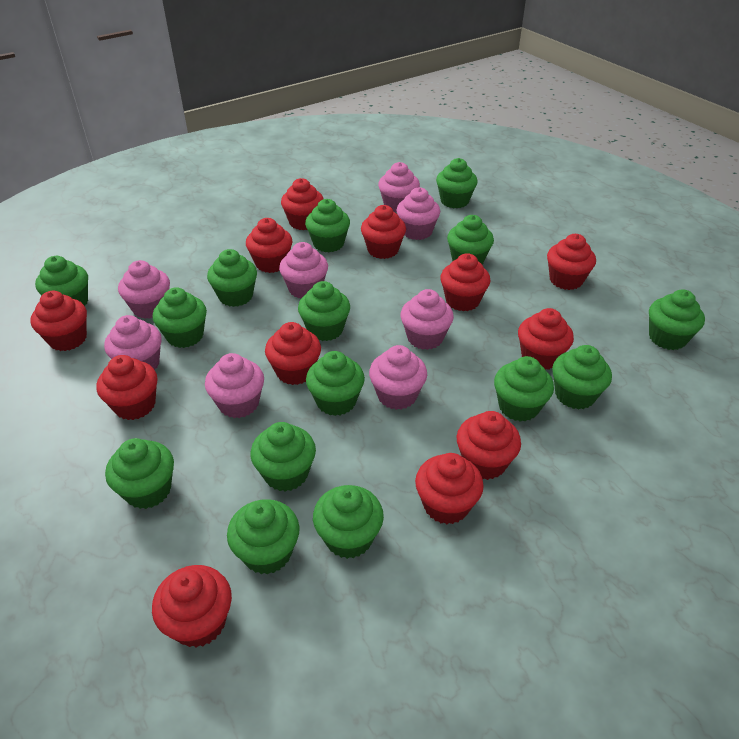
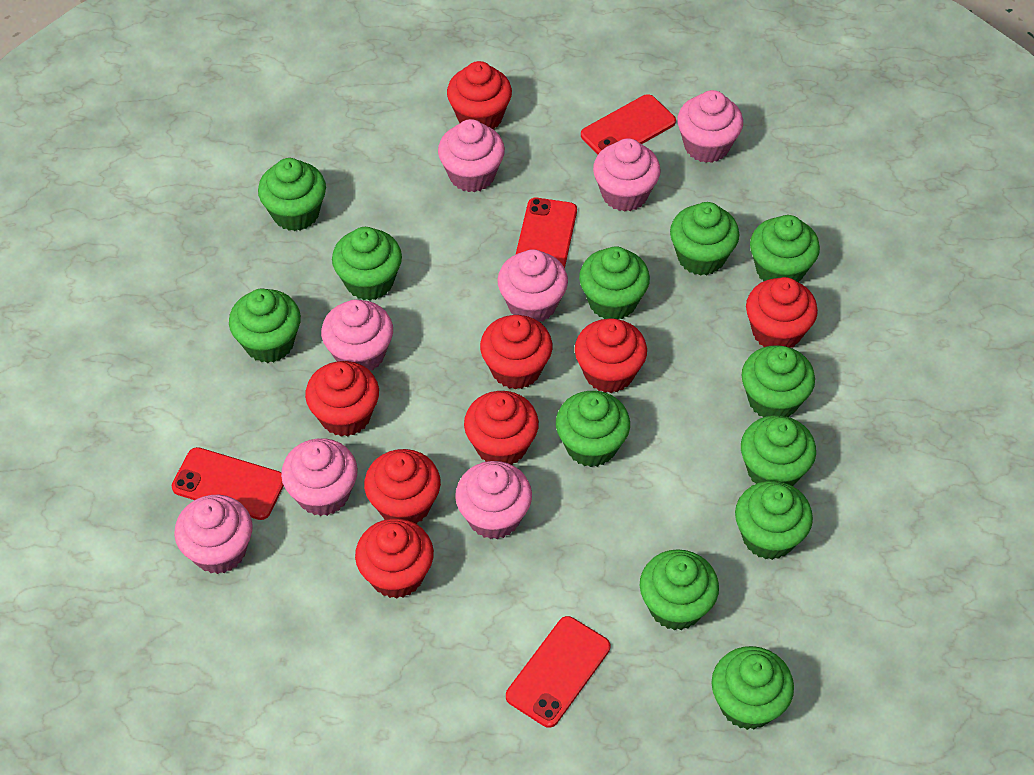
green cupcake: 15 -> 12
red cupcake: 12 -> 8
red phone: 0 -> 4

